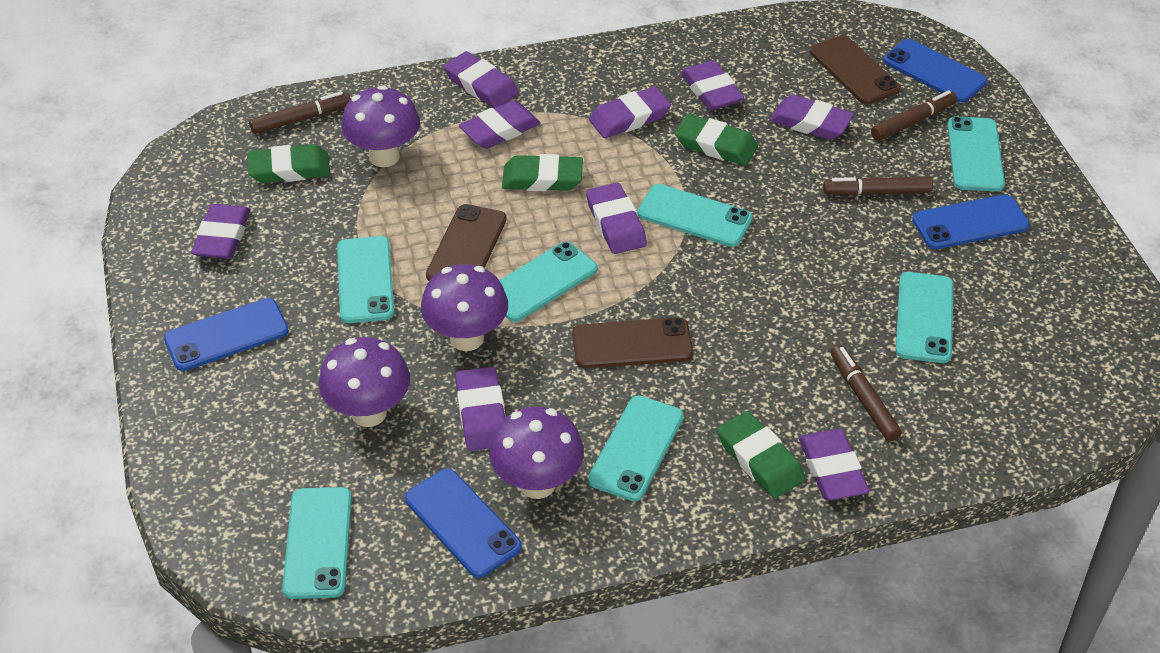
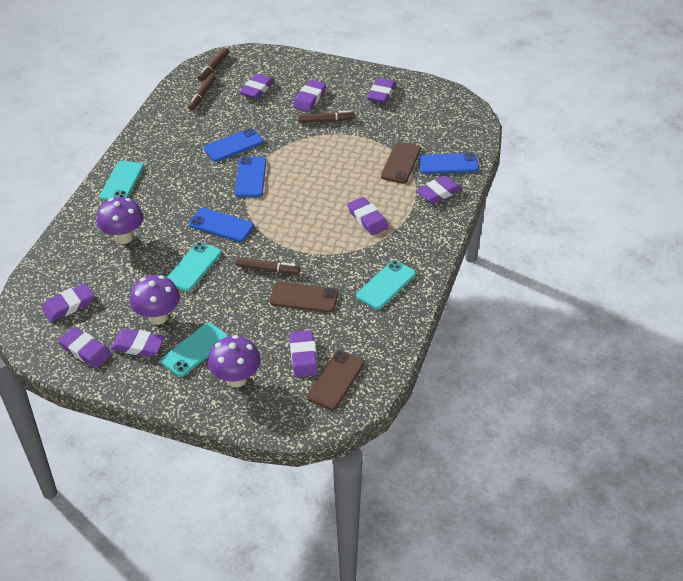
green eraser: 4 -> 0
purple mushroom: 4 -> 3
turquoise phone: 7 -> 4

